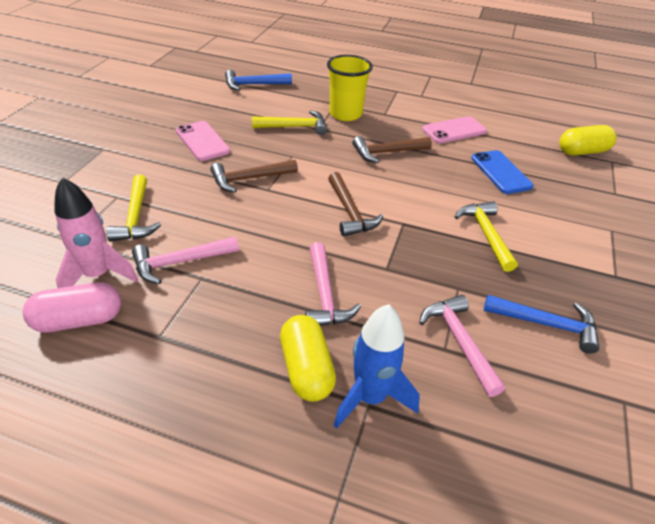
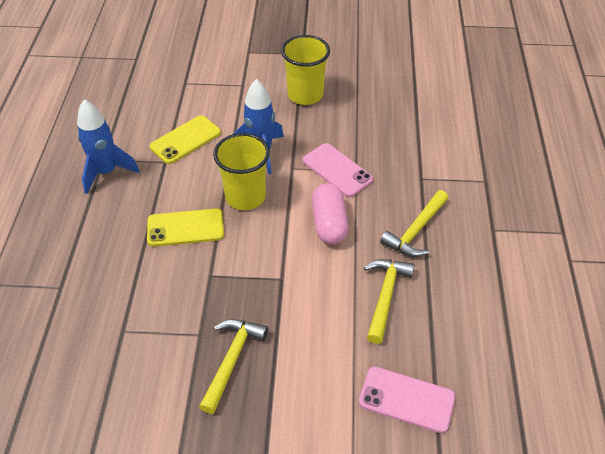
blue hammer: 2 -> 0
blue phone: 1 -> 0
blue rocket: 1 -> 2
brown hammer: 3 -> 0
pink hammer: 3 -> 0
pink rocket: 1 -> 0
yellow capsule: 2 -> 0
yellow cup: 1 -> 2
yellow phone: 0 -> 2

